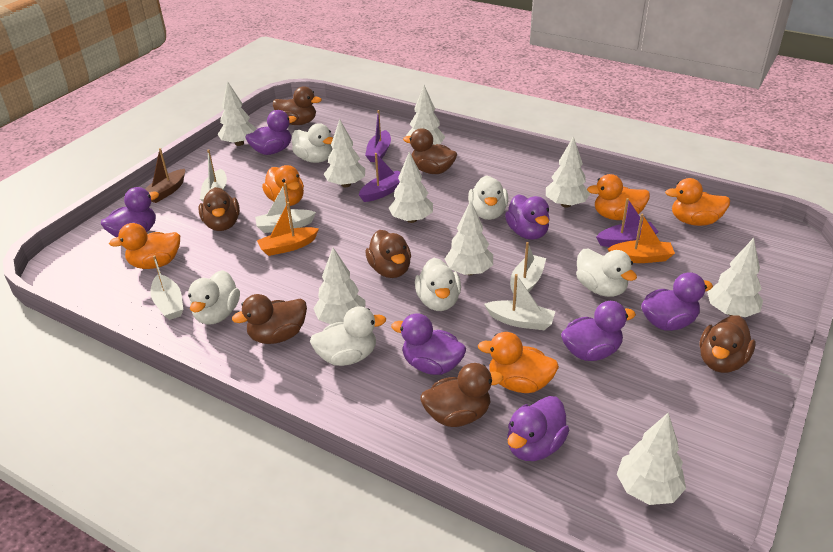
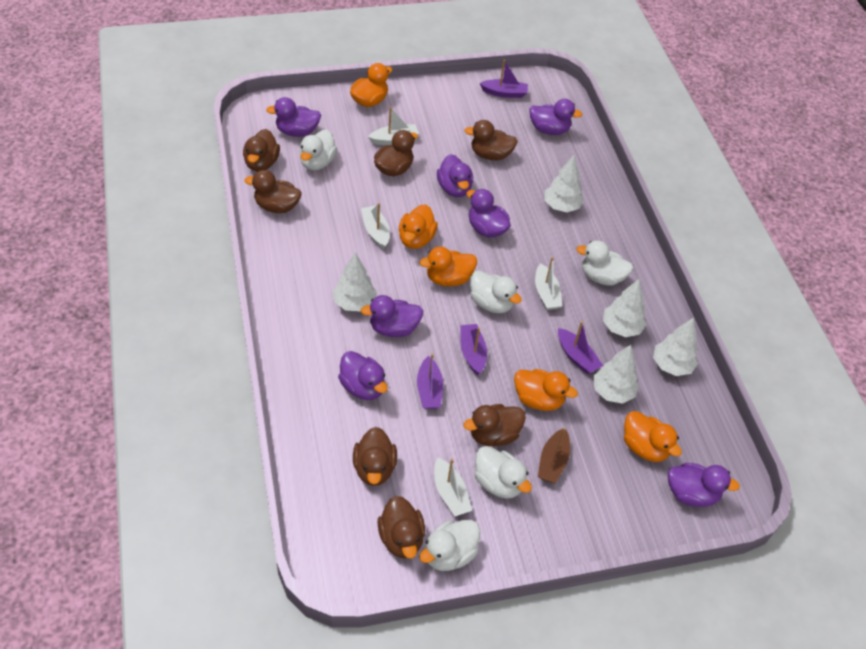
orange boat: 2 -> 0
purple boat: 3 -> 4
white boat: 5 -> 4
white duck: 6 -> 5
white tree: 9 -> 5

